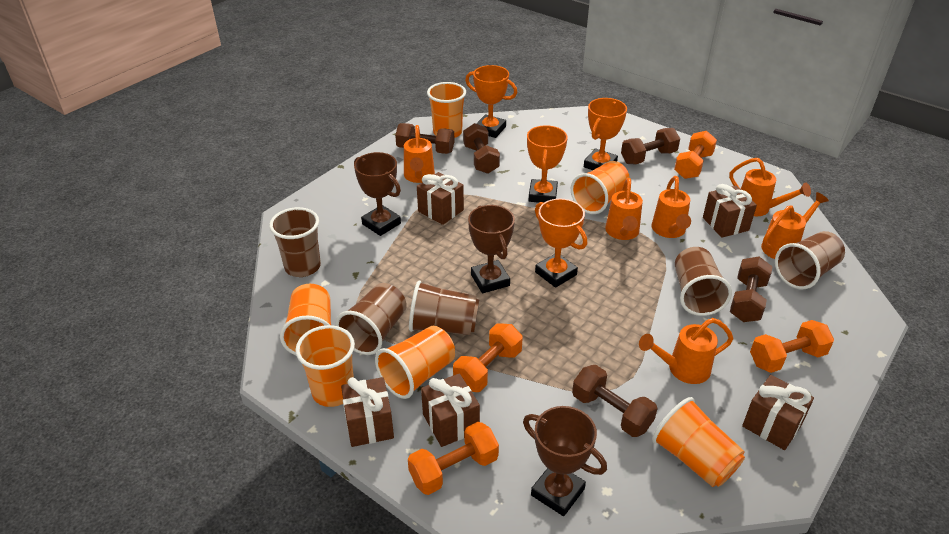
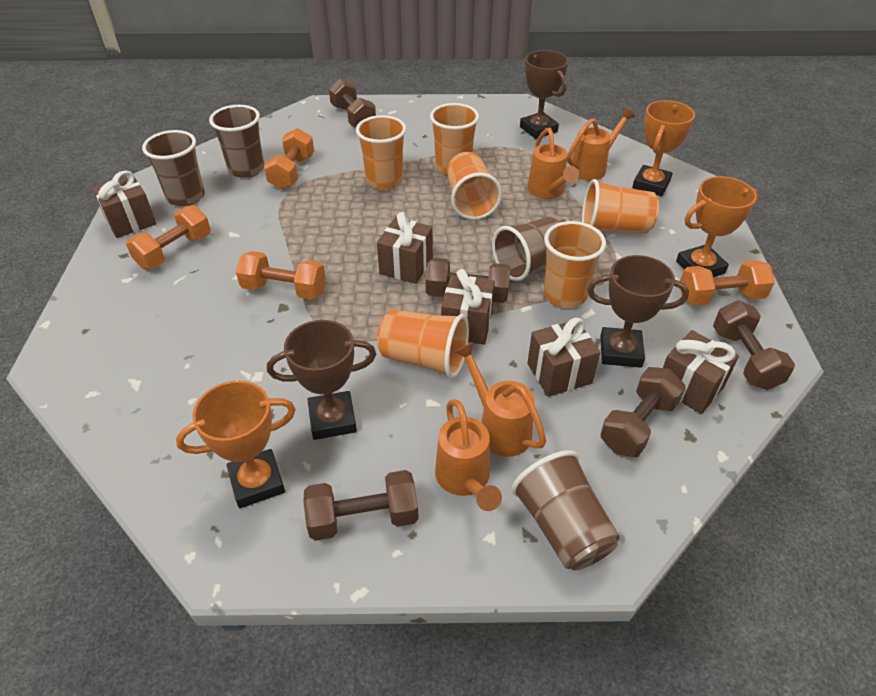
brown cup: 5 -> 4
orange trophy: 4 -> 3
orange watering can: 6 -> 4

